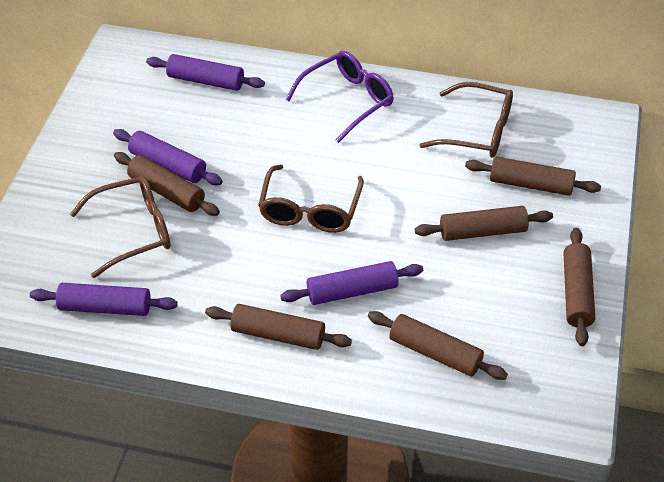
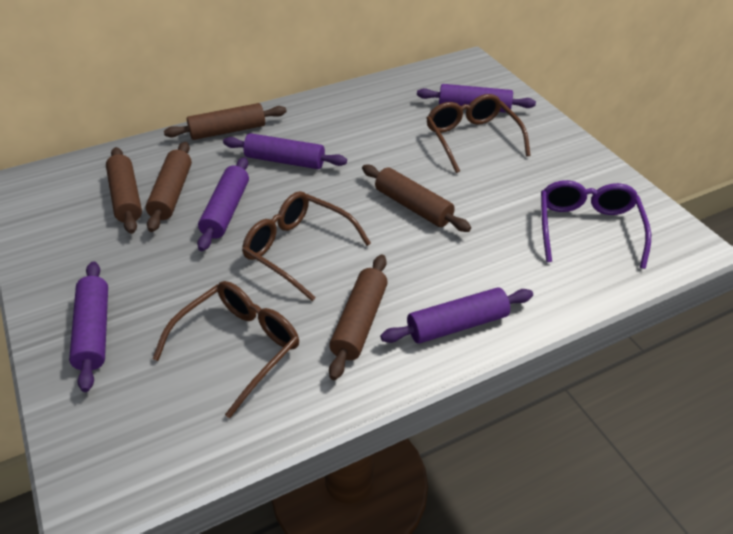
brown rolling pin: 6 -> 5
purple rolling pin: 4 -> 5

